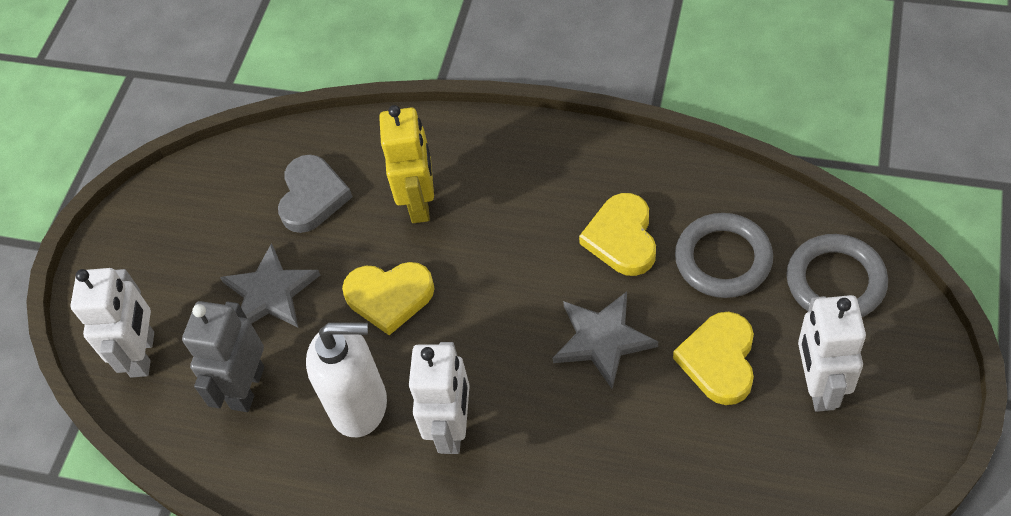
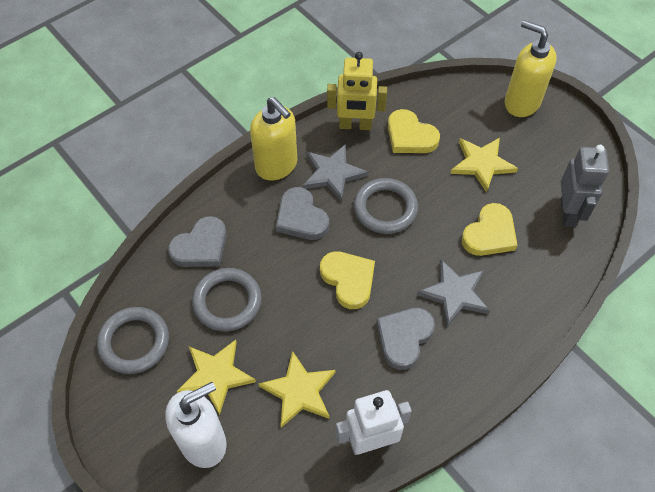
grey heart: 1 -> 3
grey ring: 2 -> 3
white robot: 3 -> 1
yellow soap dispenser: 0 -> 2
yellow star: 0 -> 3

